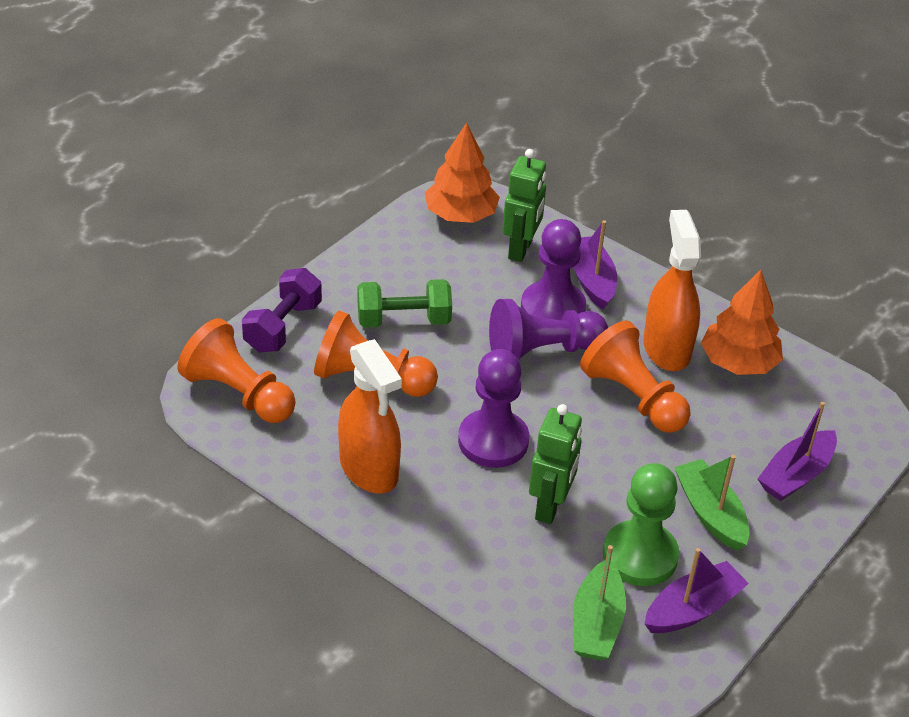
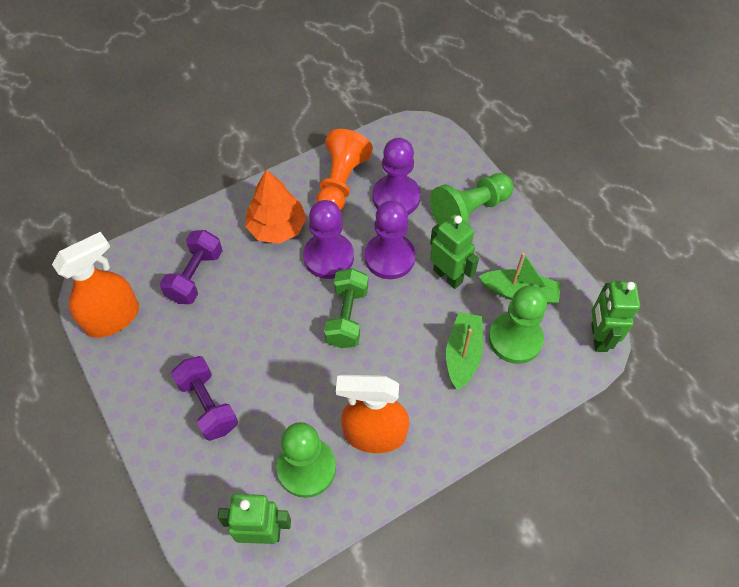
green pawn: 1 -> 3
green robot: 2 -> 3
orange pawn: 3 -> 1
orange tree: 2 -> 1
purple boat: 3 -> 0
purple dumbbell: 1 -> 2

